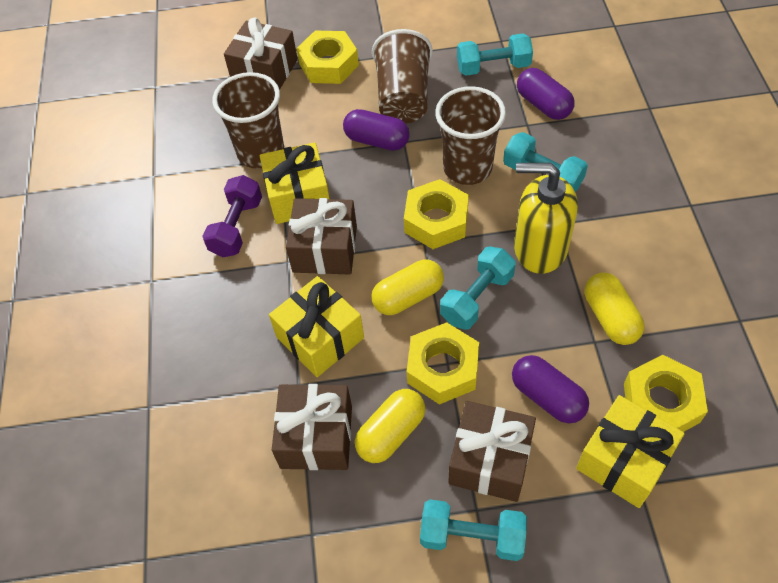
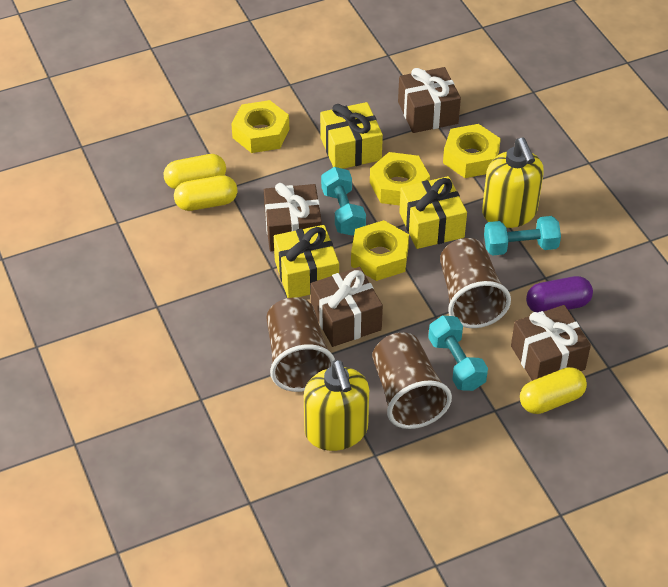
purple capsule: 3 -> 1
purple dumbbell: 1 -> 0
turquoise dumbbell: 4 -> 3
yellow soap dispenser: 1 -> 2

